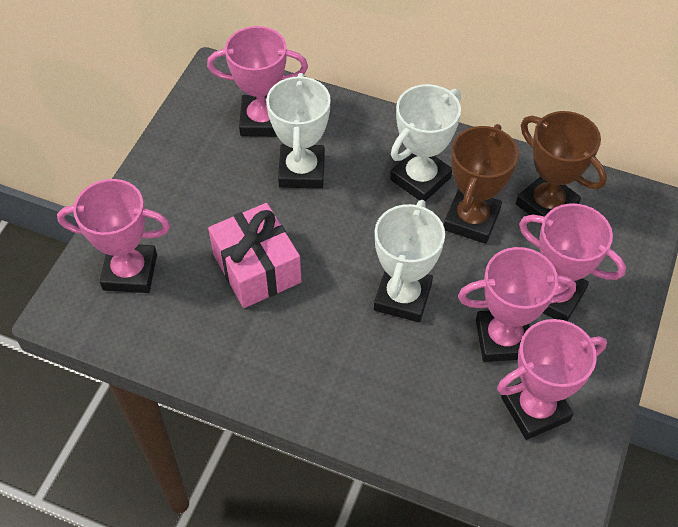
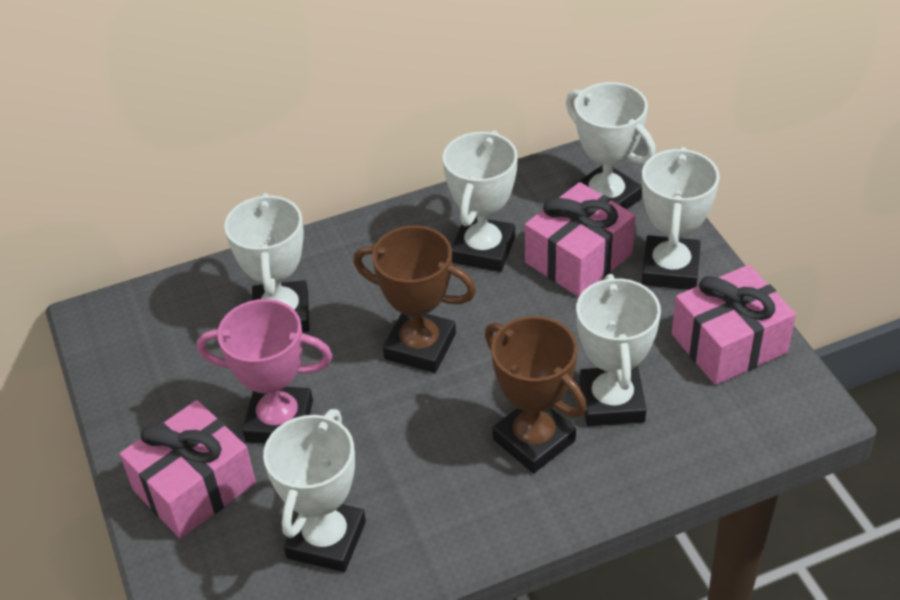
pink gift: 1 -> 3
pink trophy: 5 -> 1
white trophy: 3 -> 6

